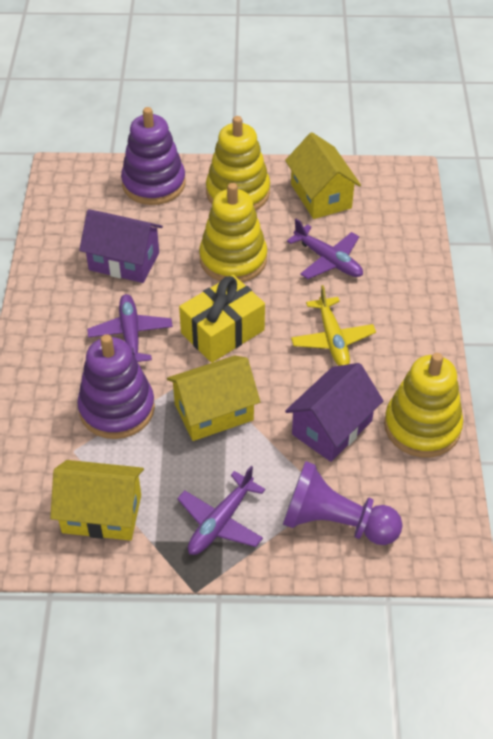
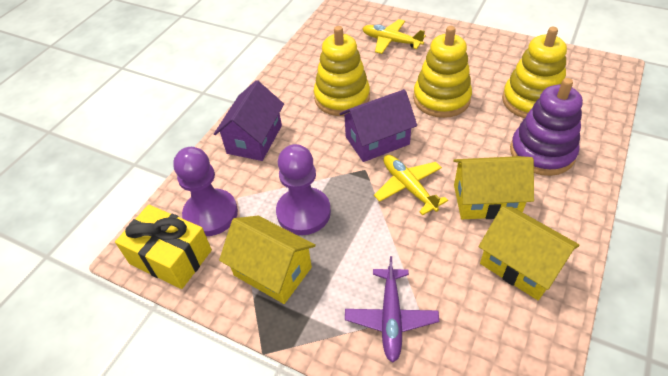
purple pawn: 1 -> 2
purple plane: 3 -> 1
purple stacking toy: 2 -> 1
yellow plane: 1 -> 2

